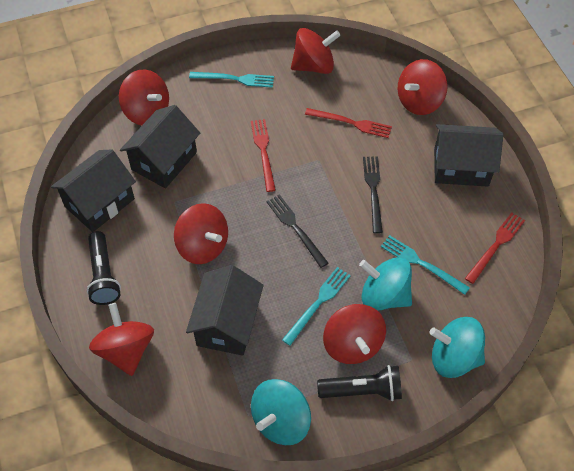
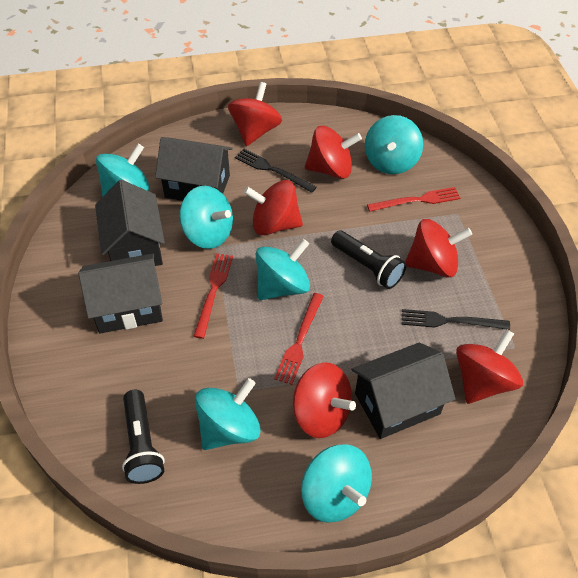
turquoise fork: 3 -> 0
turquoise spinning top: 3 -> 6

